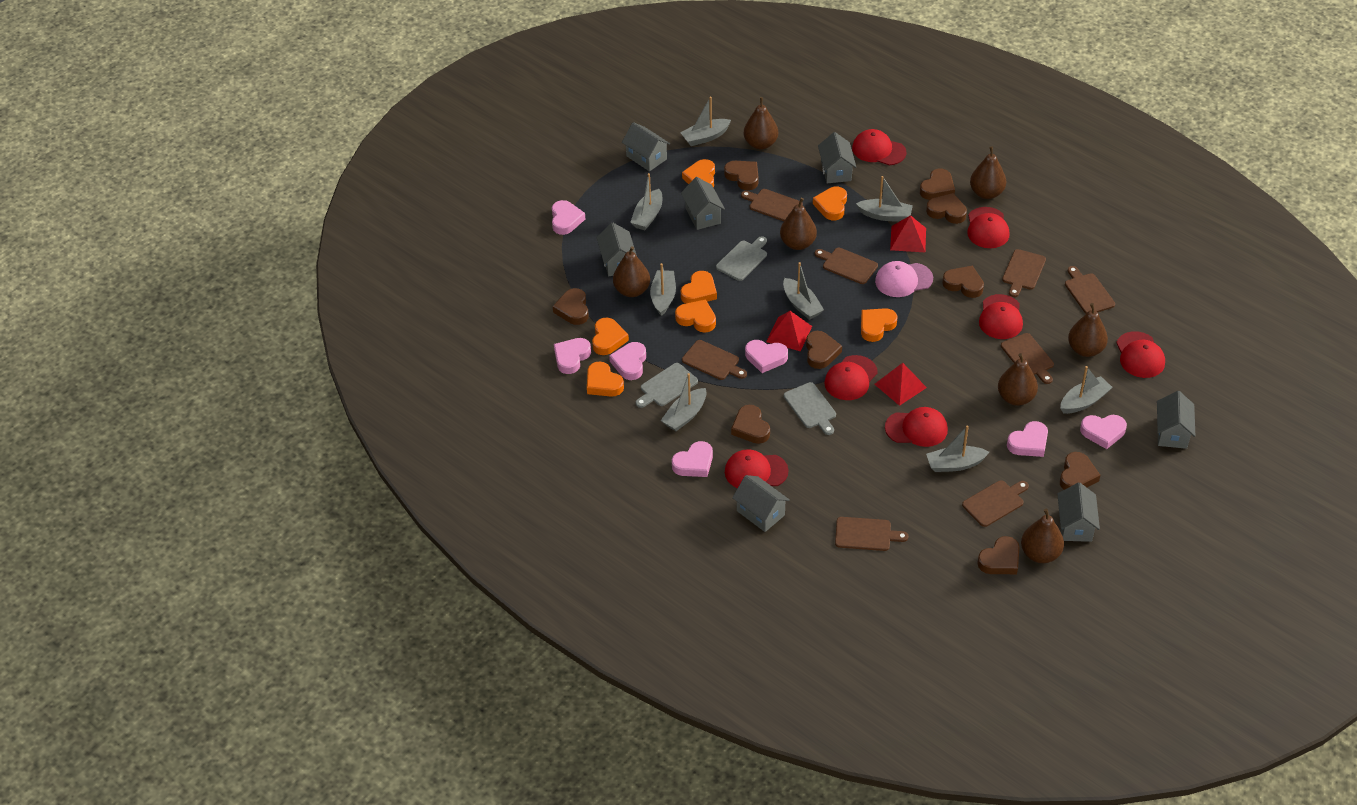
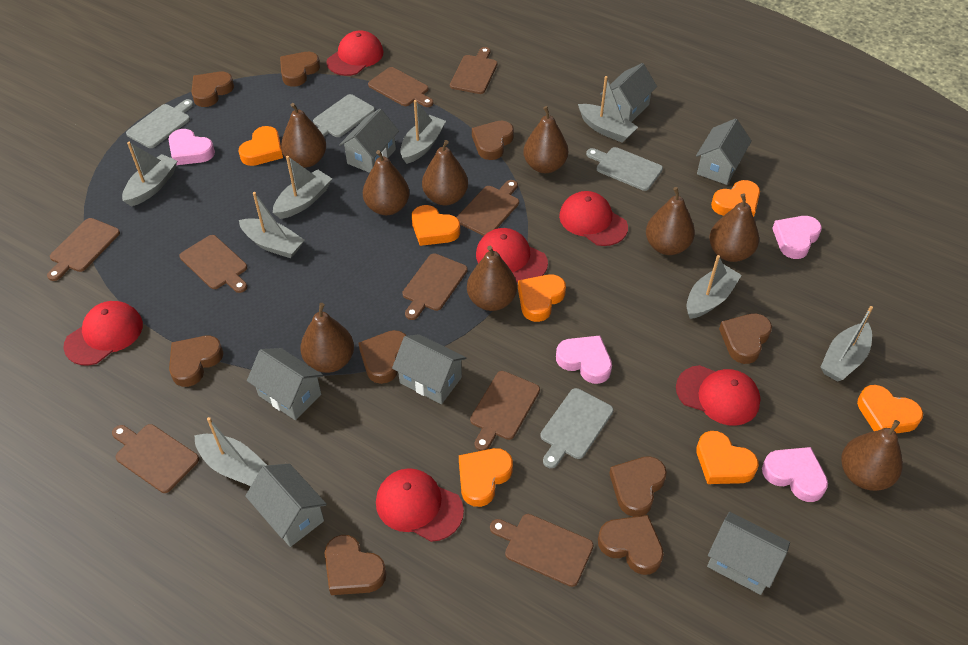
brown cutting board: 8 -> 9
brown pear: 7 -> 9
grey cutting board: 3 -> 4
pink cap: 1 -> 0
pink heart: 7 -> 4
red cap: 7 -> 6
red pyramid: 3 -> 0

